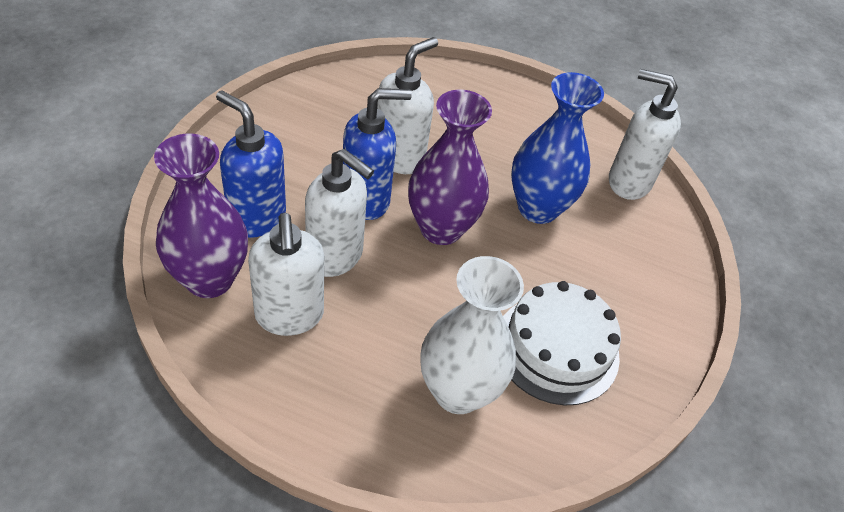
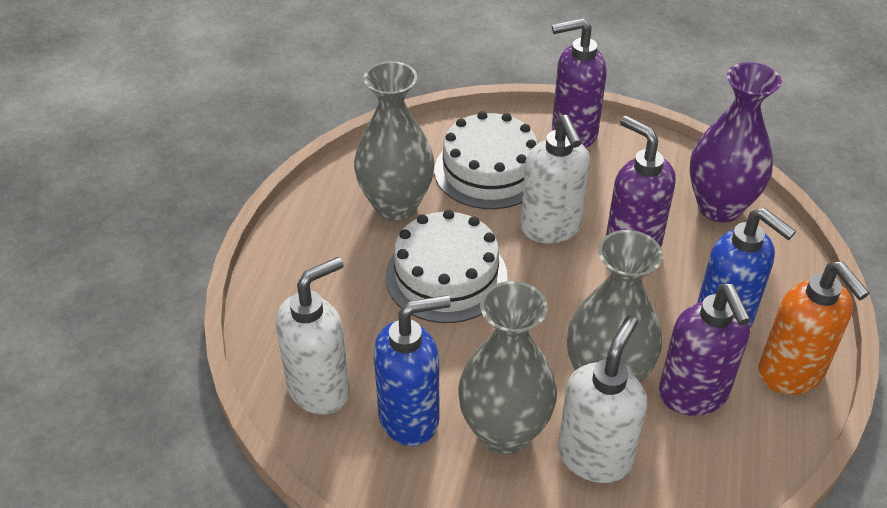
blue vase: 1 -> 0
grey vase: 0 -> 3
orange soap dispenser: 0 -> 1
purple soap dispenser: 0 -> 3
purple vase: 2 -> 1
white cake: 1 -> 2
white soap dispenser: 4 -> 3
white vase: 1 -> 0

